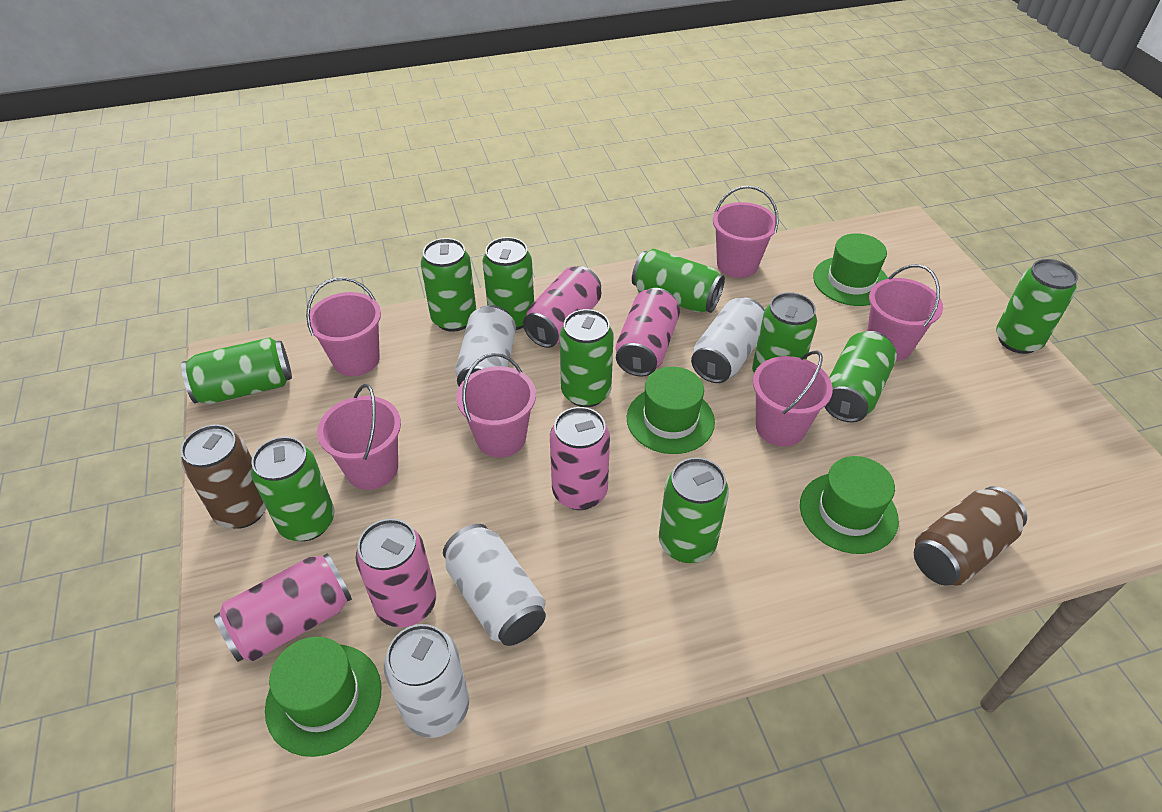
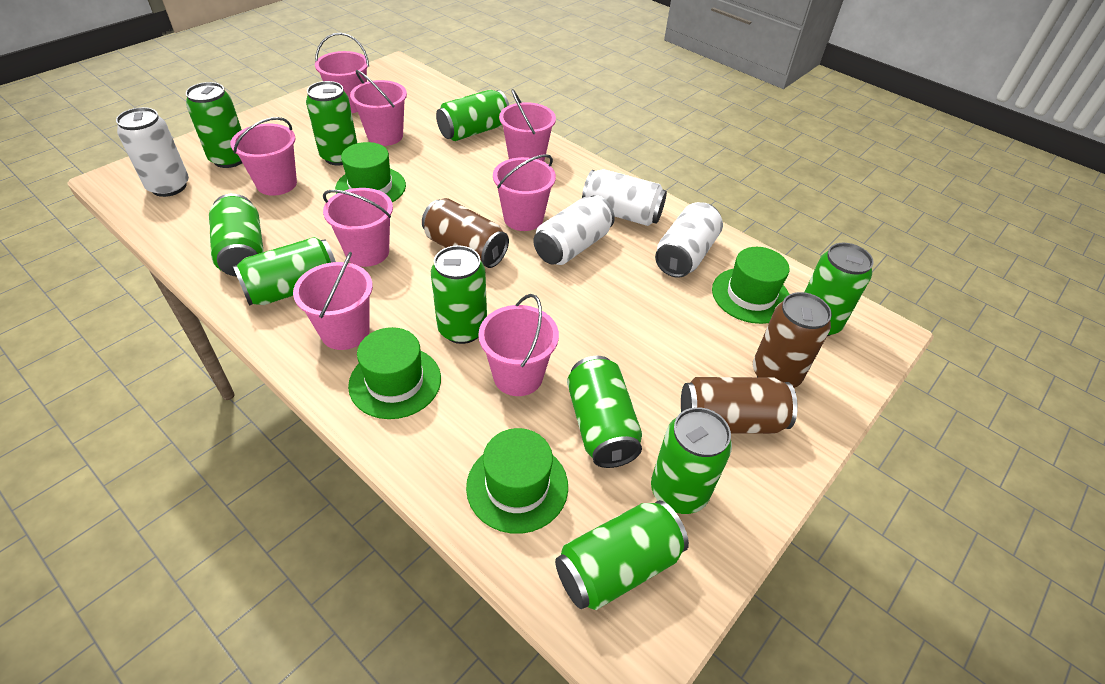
brown can: 2 -> 3
pink bucket: 6 -> 8
pink can: 5 -> 0

